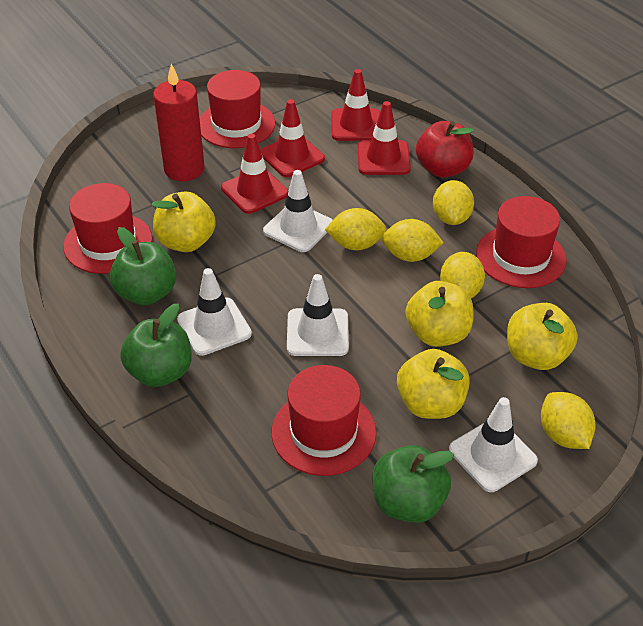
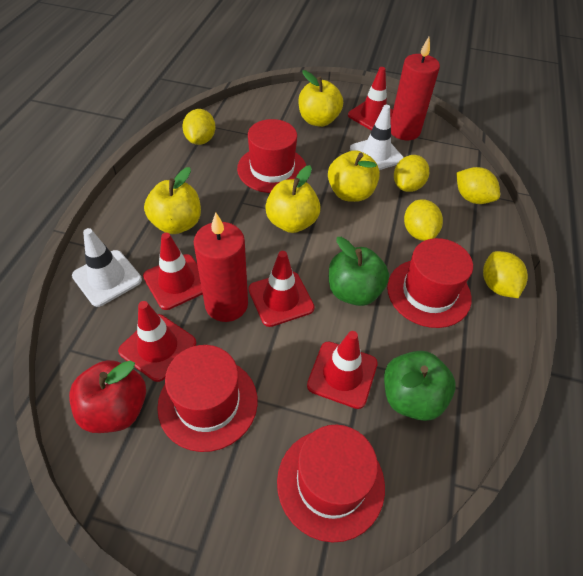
green apple: 3 -> 2
red candle: 1 -> 2
red traffic cone: 4 -> 5
white traffic cone: 4 -> 2

